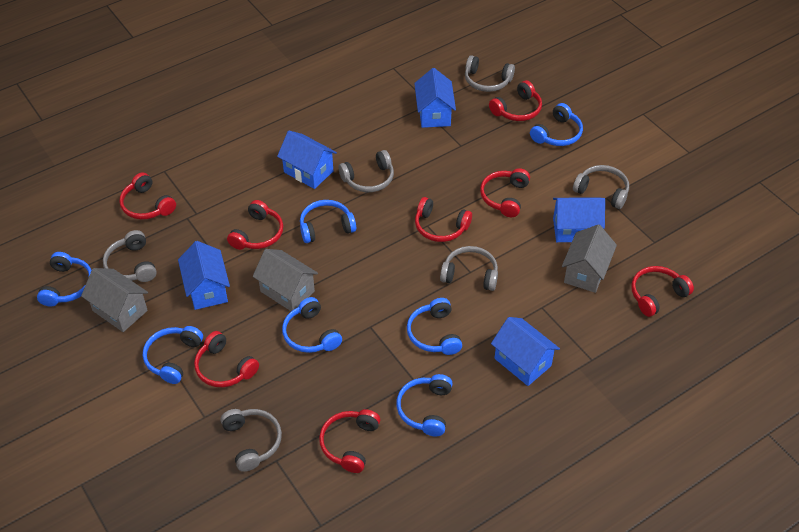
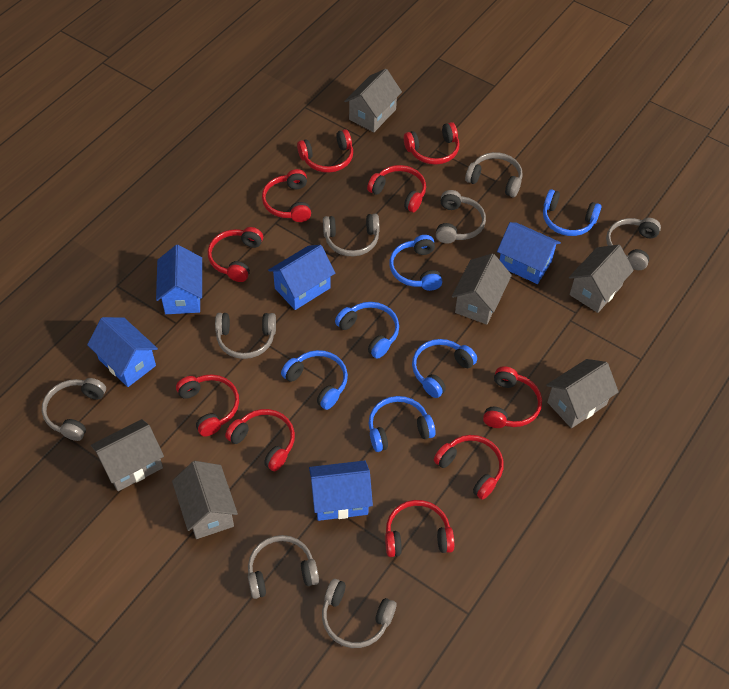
blue headphones: 7 -> 6
grey headphones: 6 -> 8
grey house: 3 -> 6
red headphones: 8 -> 10

